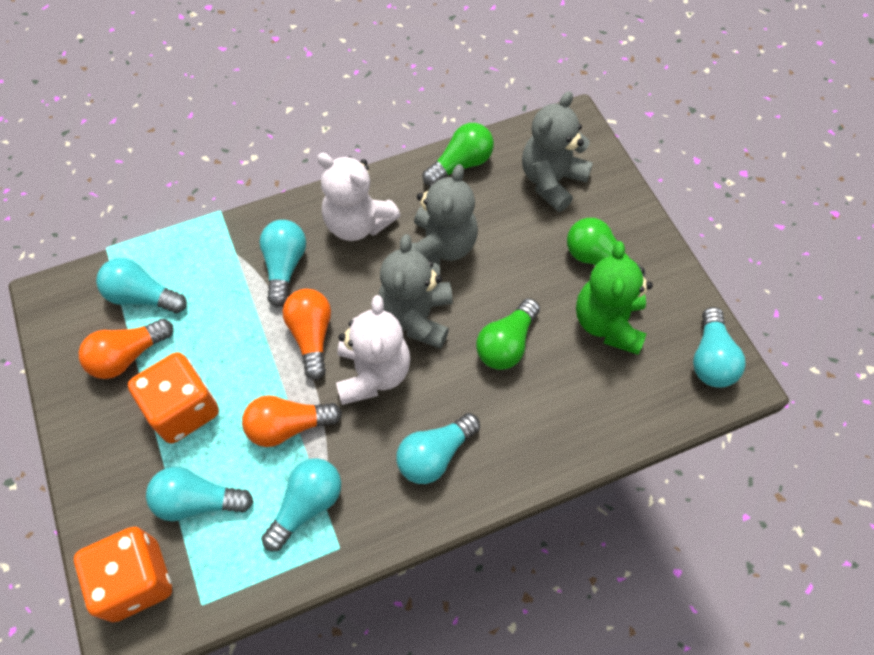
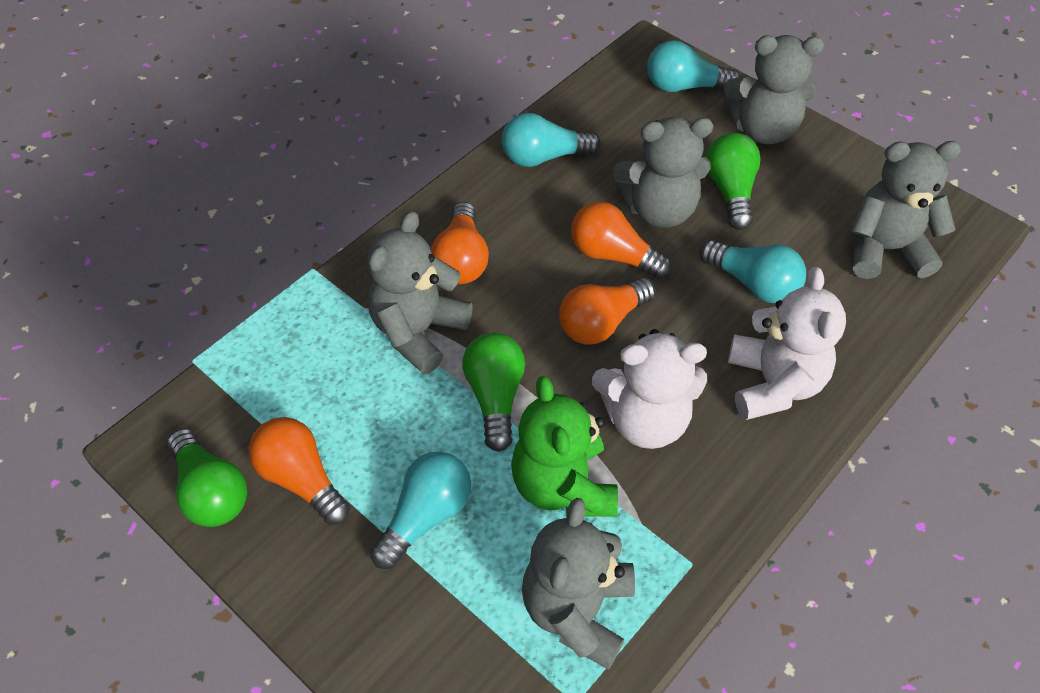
grey teddy bear: 3 -> 5
orange dice: 2 -> 0
orange light bulb: 3 -> 4
turquoise light bulb: 6 -> 4

